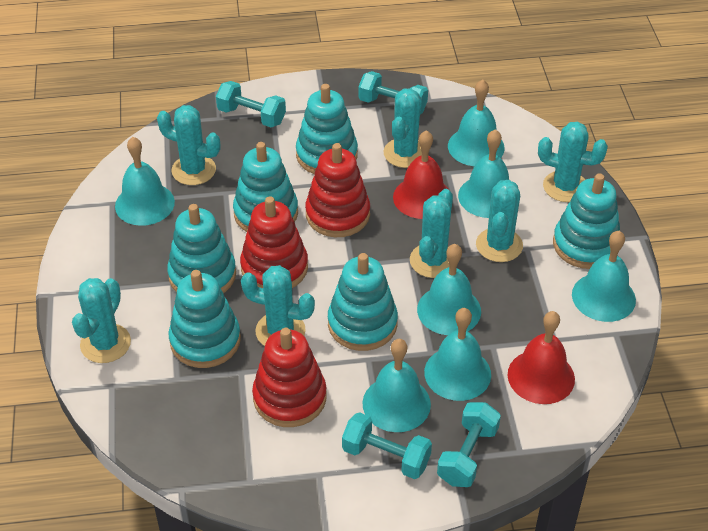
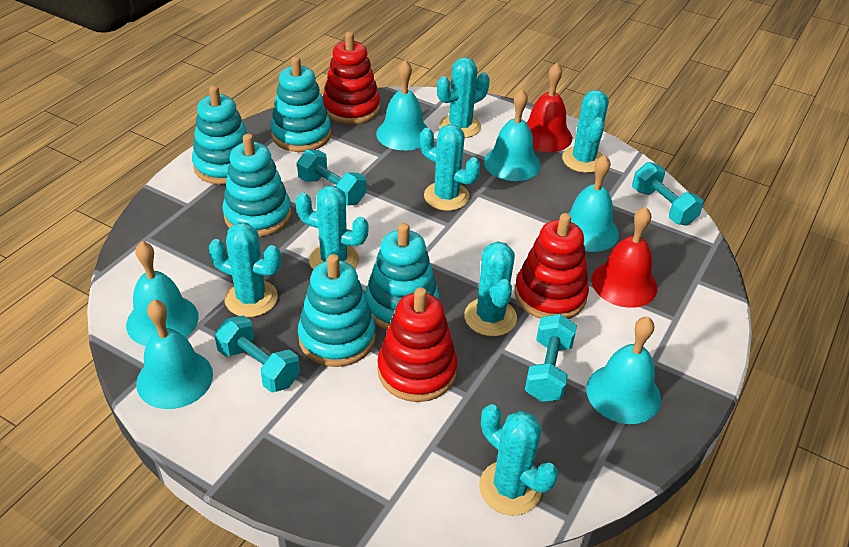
turquoise bell: 7 -> 6
turquoise stacking toy: 6 -> 5

